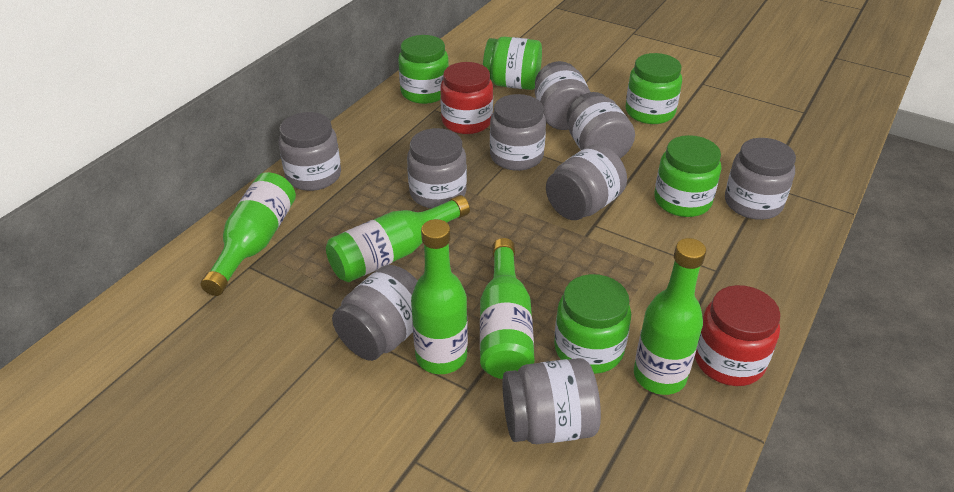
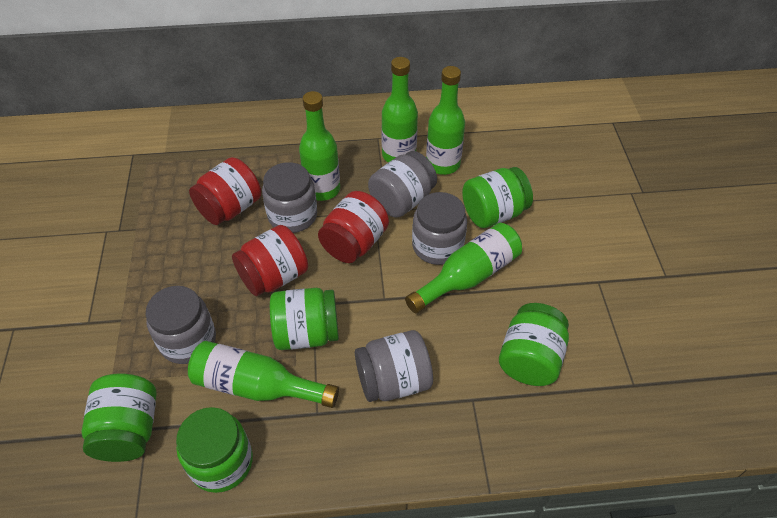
grey jar: 9 -> 5
red jar: 2 -> 3

